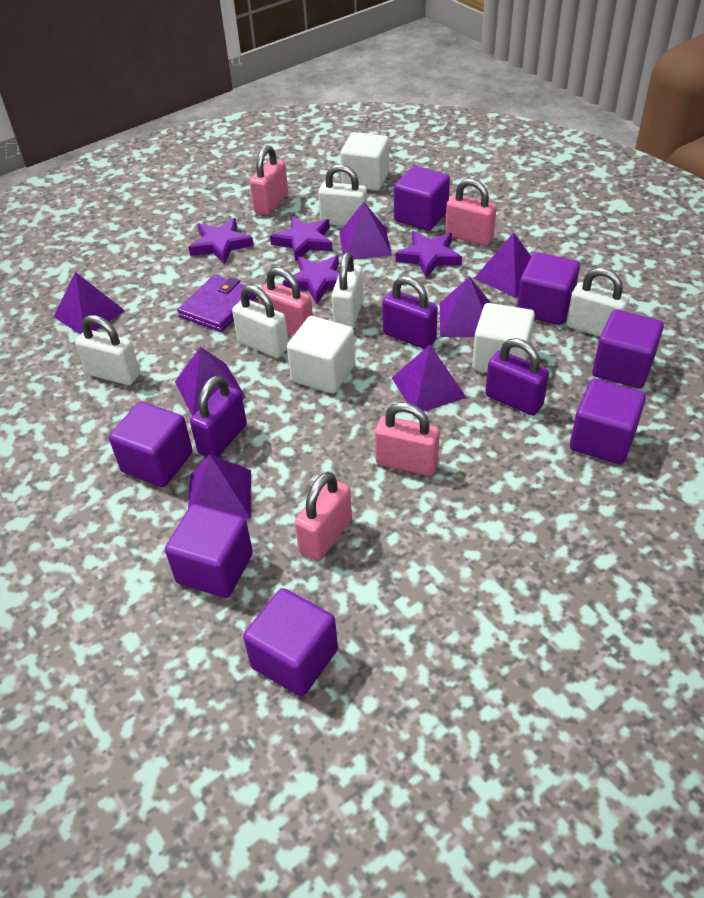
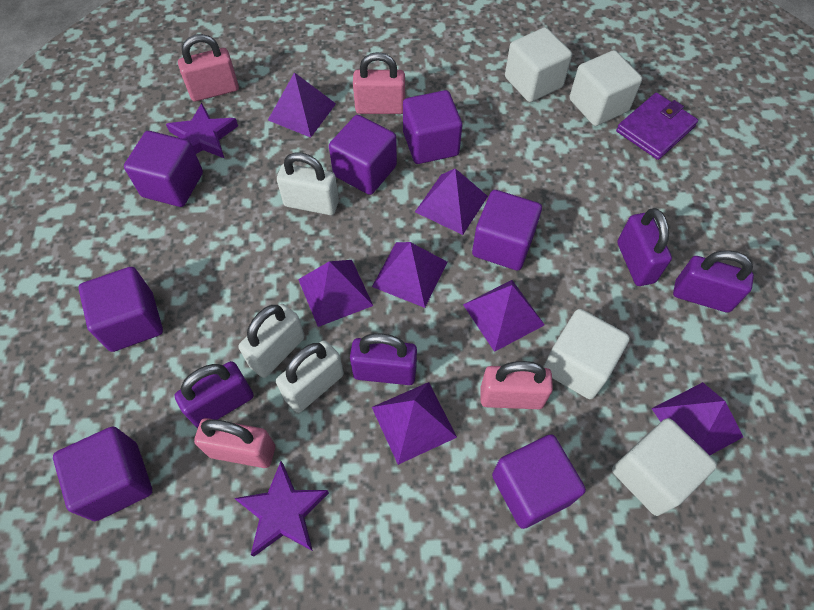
pink padlock: 5 -> 4
purple padlock: 3 -> 4
purple star: 4 -> 2
white cube: 3 -> 4
white padlock: 5 -> 3

